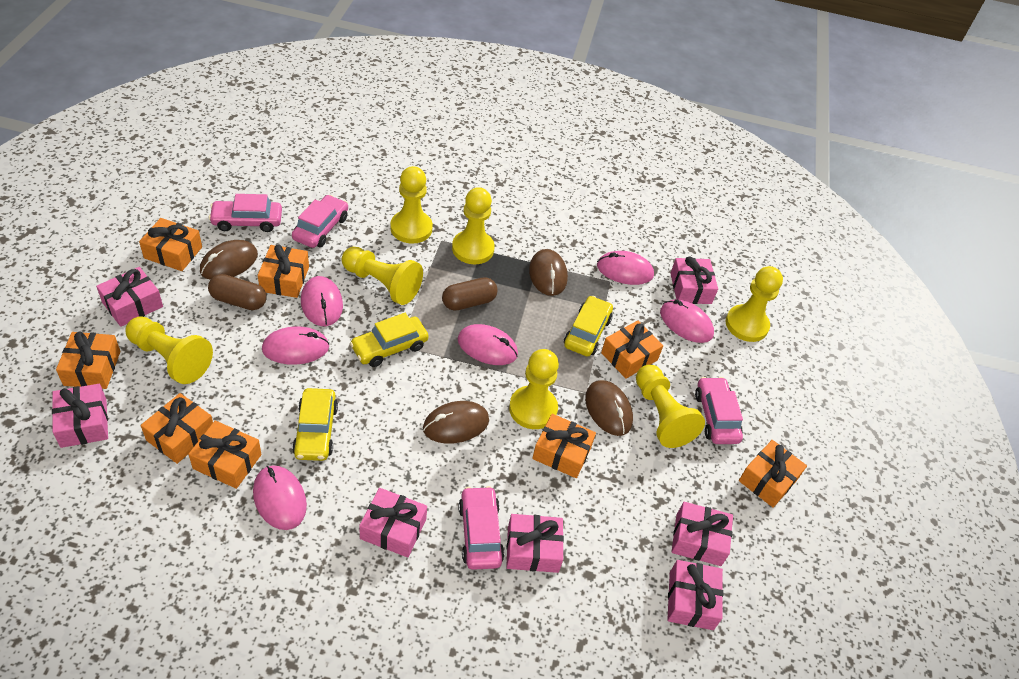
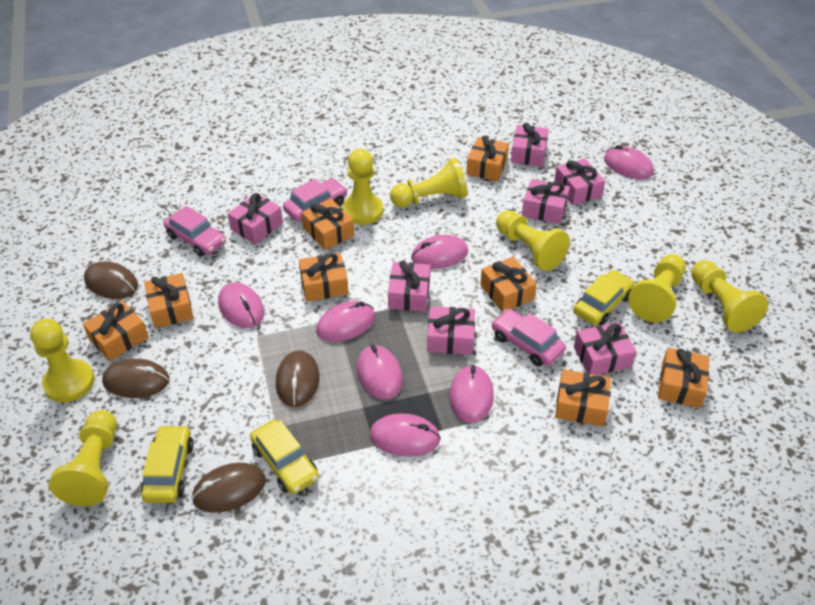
brown capsule: 2 -> 0
pink car: 4 -> 3
pink mouse: 6 -> 7

